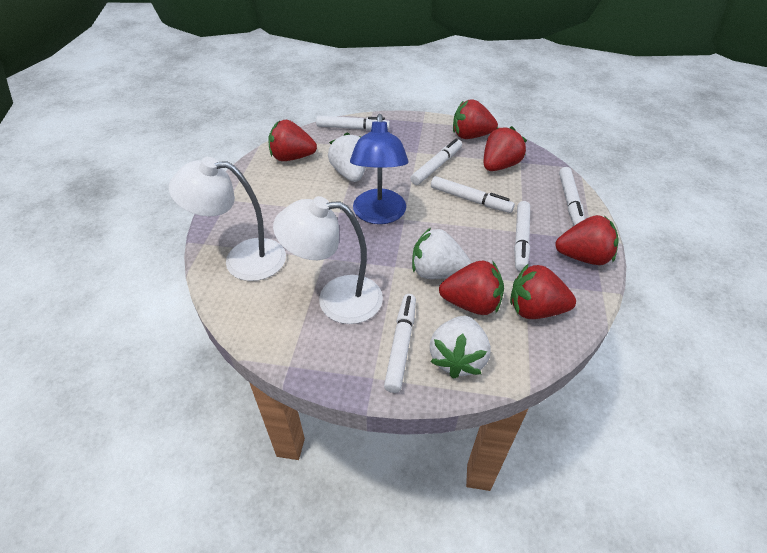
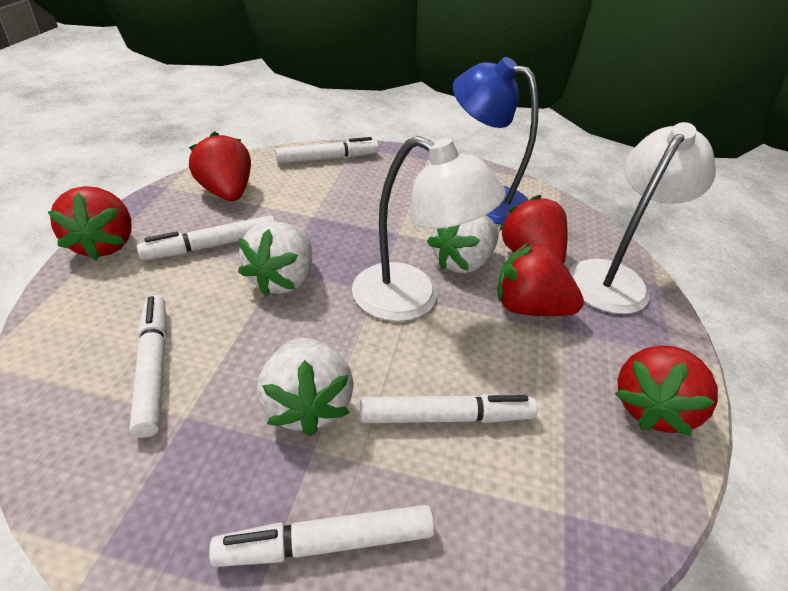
red strawberry: 6 -> 5
white marker: 6 -> 5

